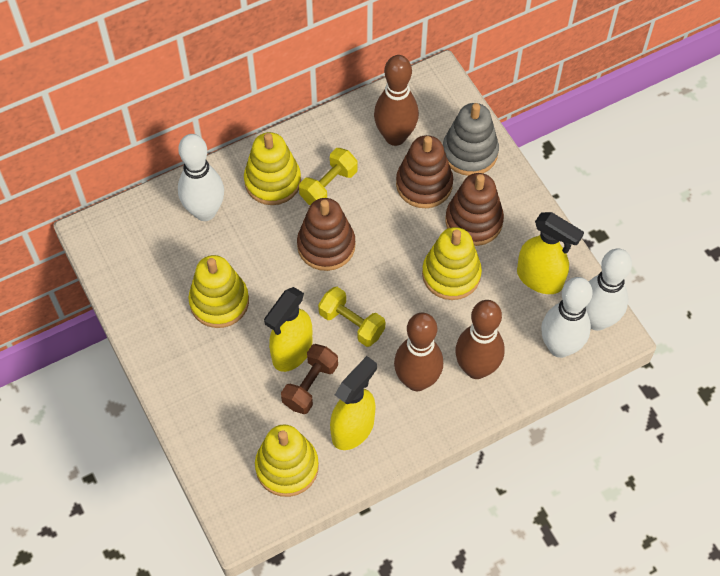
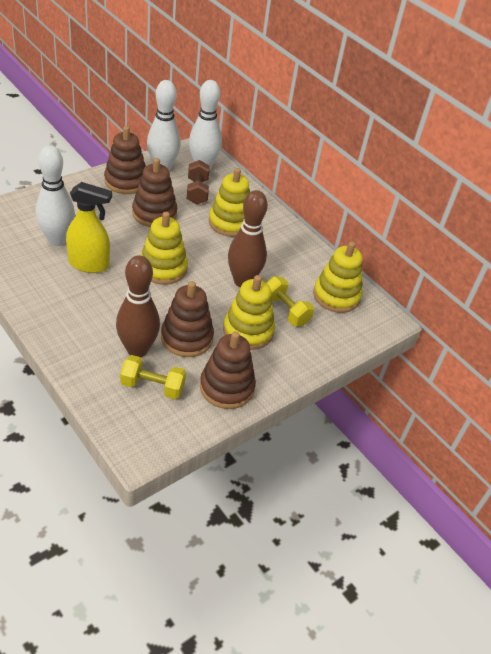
brown bowling pin: 3 -> 2
brown stacking toy: 3 -> 4
grey stacking toy: 1 -> 0
yellow spray bottle: 3 -> 1

